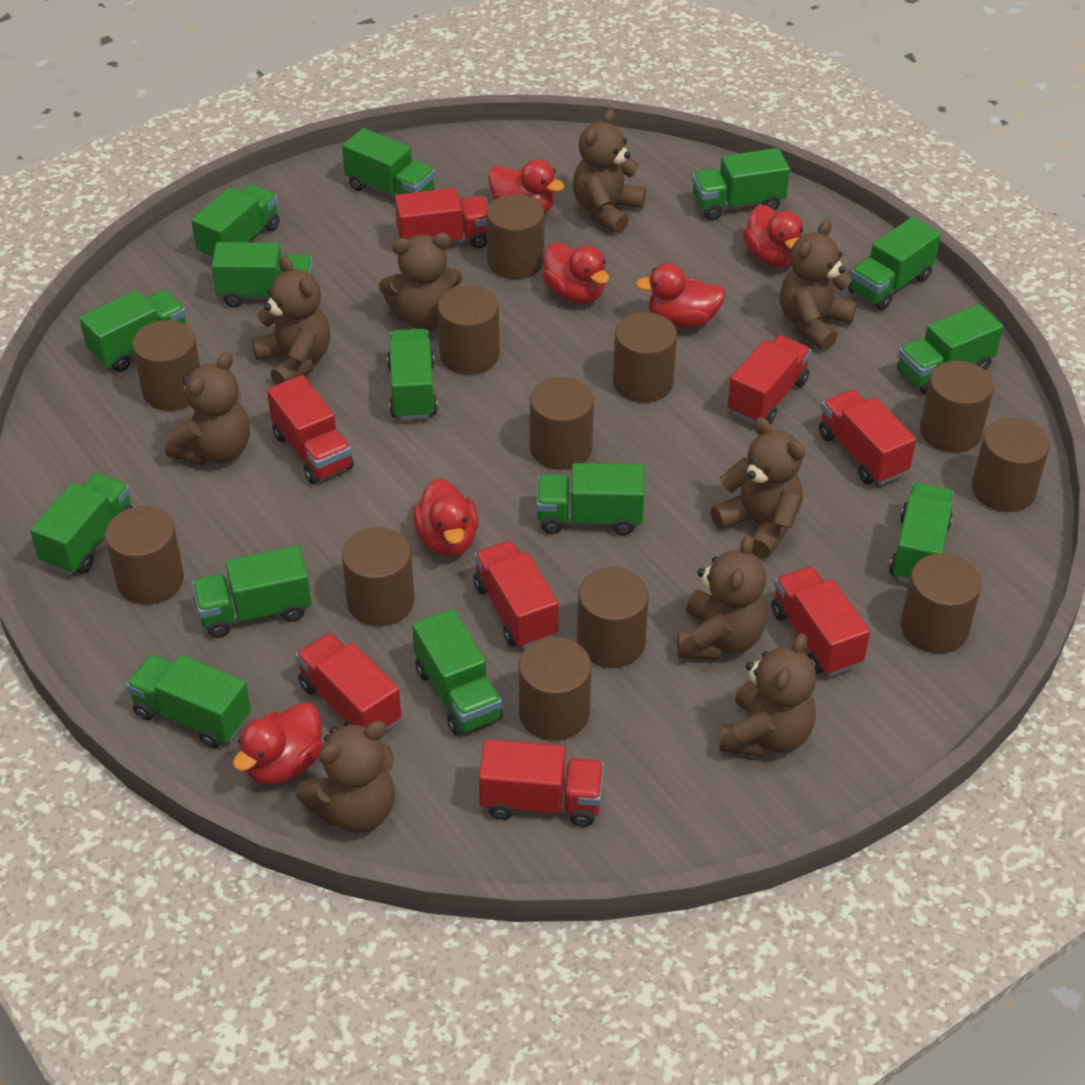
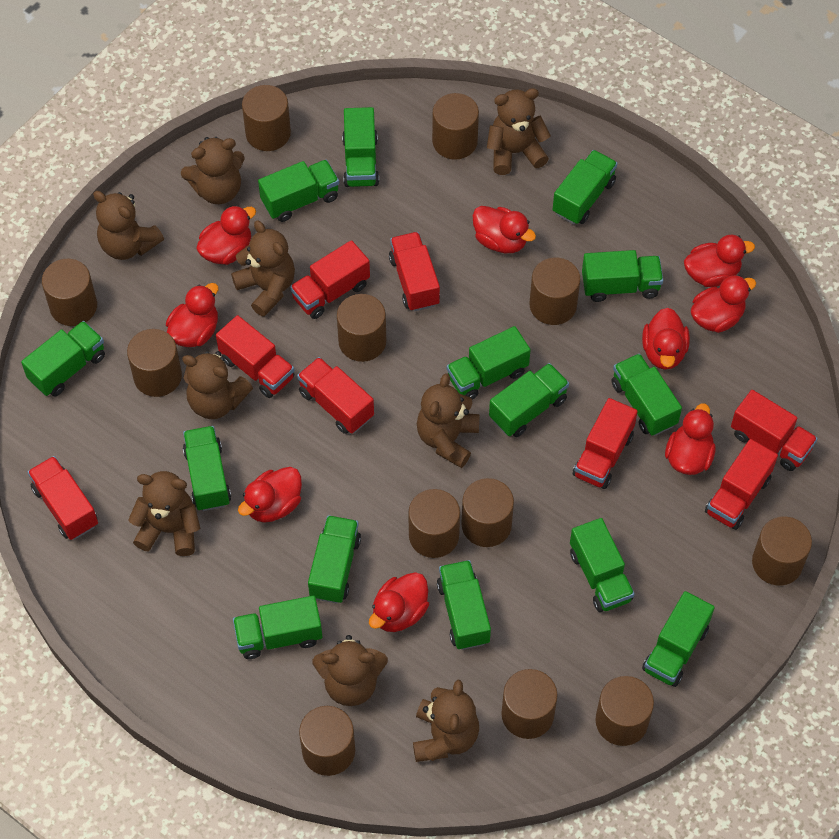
red duck: 6 -> 9

